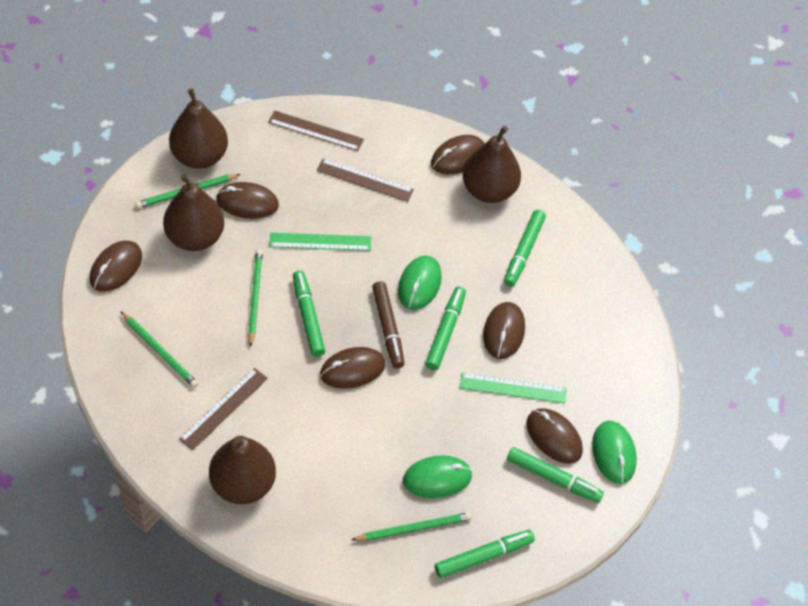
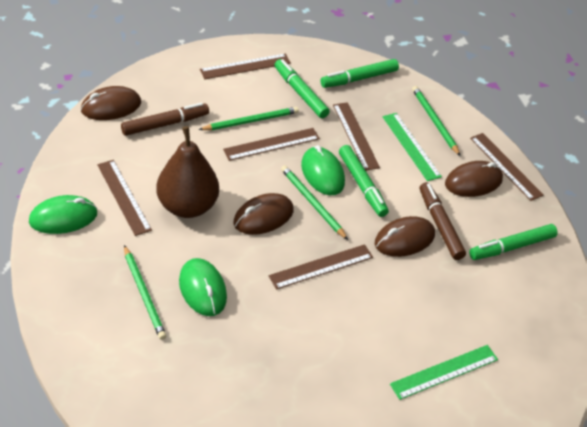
brown marker: 1 -> 2
brown mouse: 6 -> 4
brown pear: 4 -> 1
brown ruler: 3 -> 6
green marker: 5 -> 4

